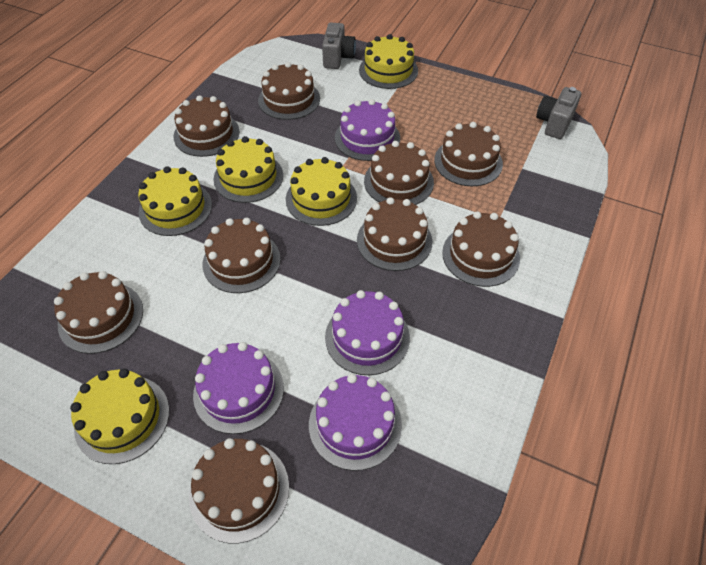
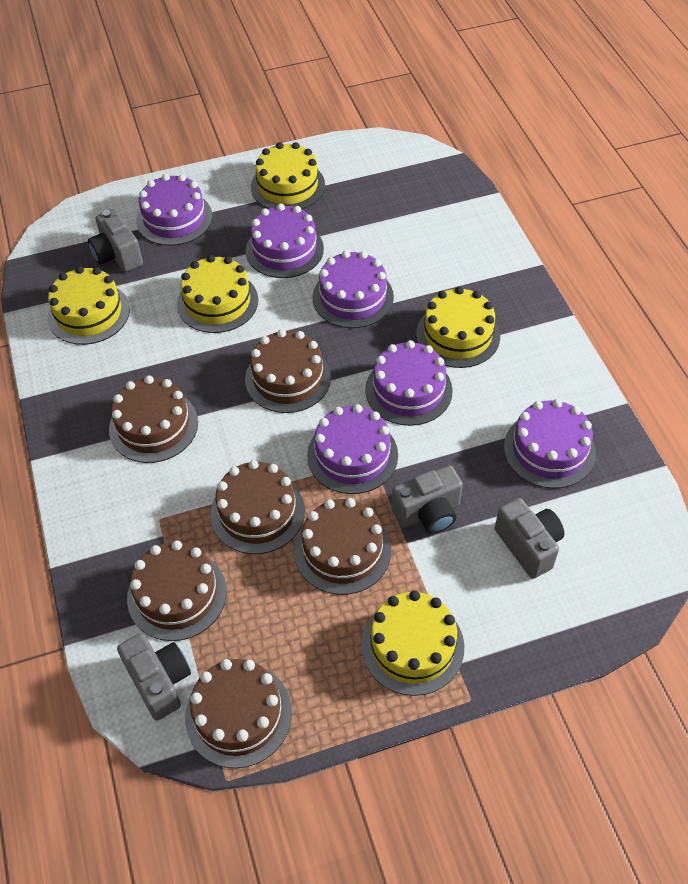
brown cake: 9 -> 6
grey camera: 2 -> 4
purple cake: 4 -> 6

